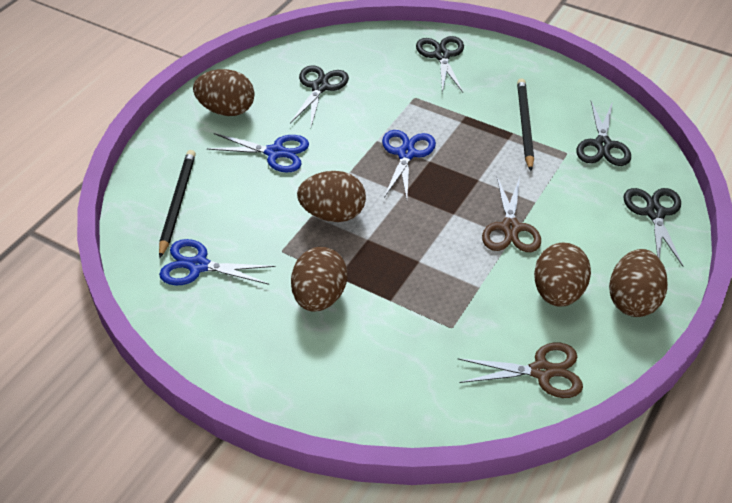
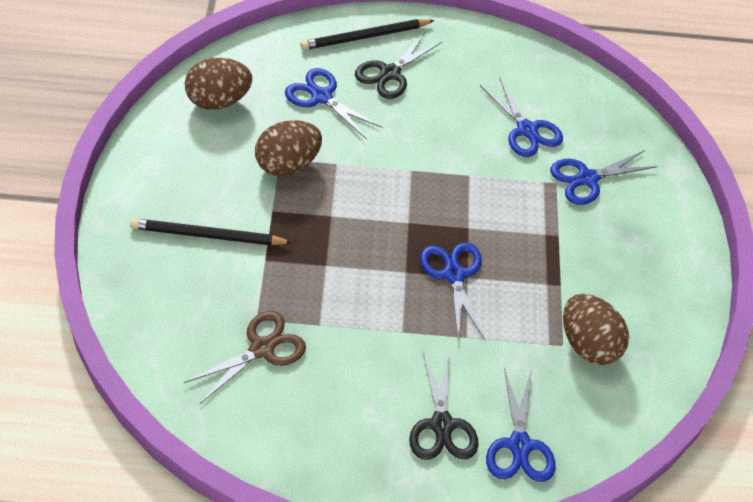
black scissors: 4 -> 2
blue scissors: 3 -> 5
brown egg: 5 -> 3
brown scissors: 2 -> 1

